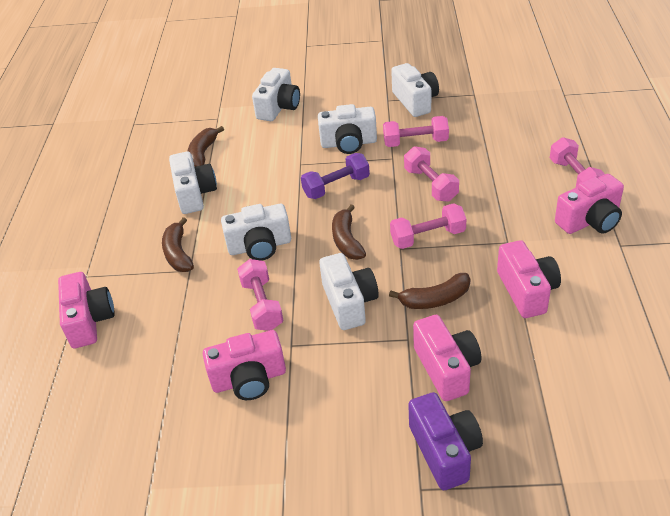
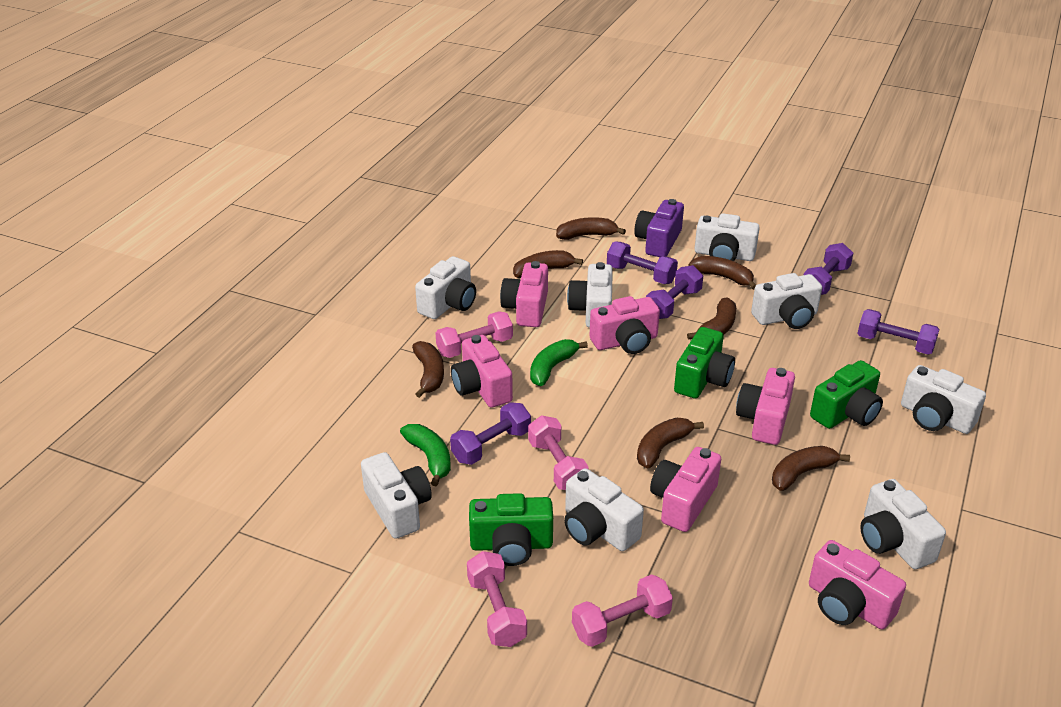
brown banana: 4 -> 7
green banana: 0 -> 2
green camera: 0 -> 3
pink camera: 5 -> 6
pink dumbbell: 5 -> 4
purple dumbbell: 1 -> 5
white camera: 6 -> 8

